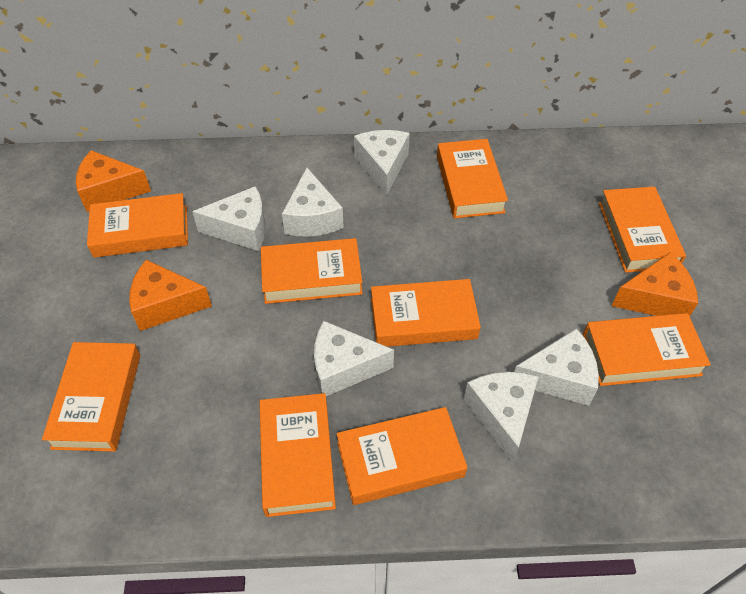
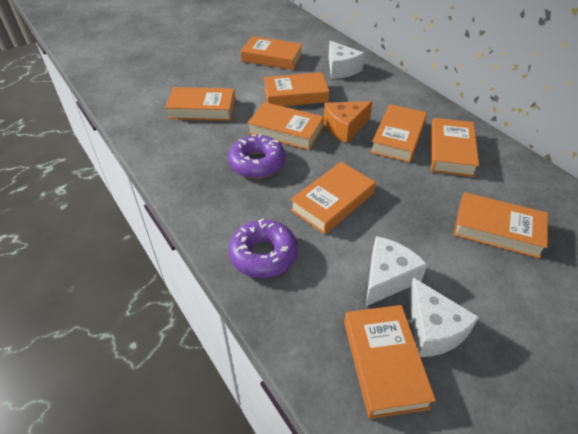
orange cheese: 3 -> 1
purple donut: 0 -> 2
white cheese: 6 -> 3

